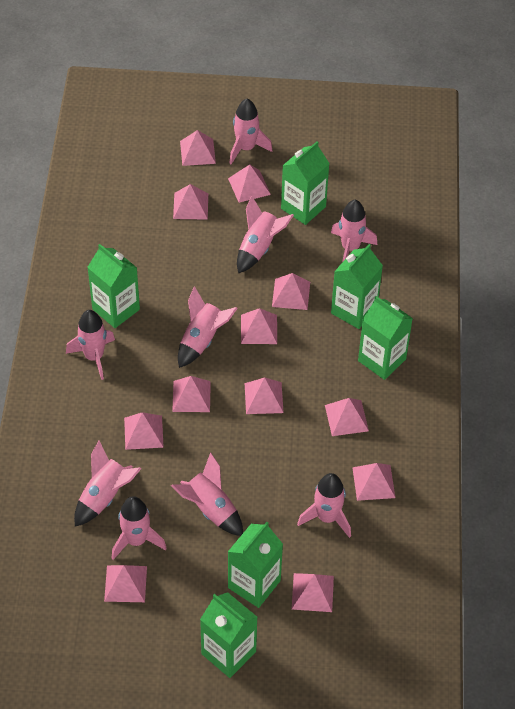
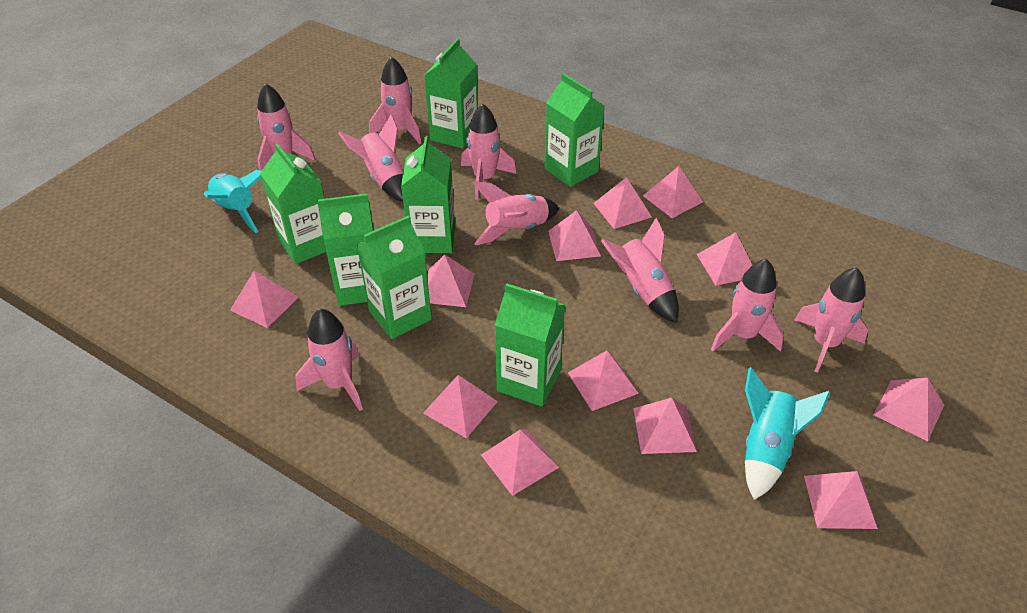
green carton: 6 -> 7
turquoise rocket: 0 -> 2

